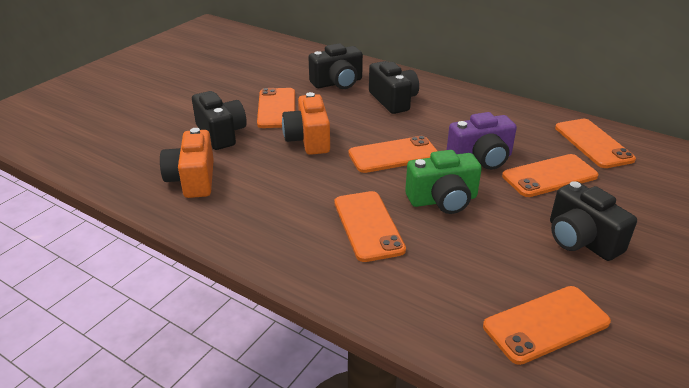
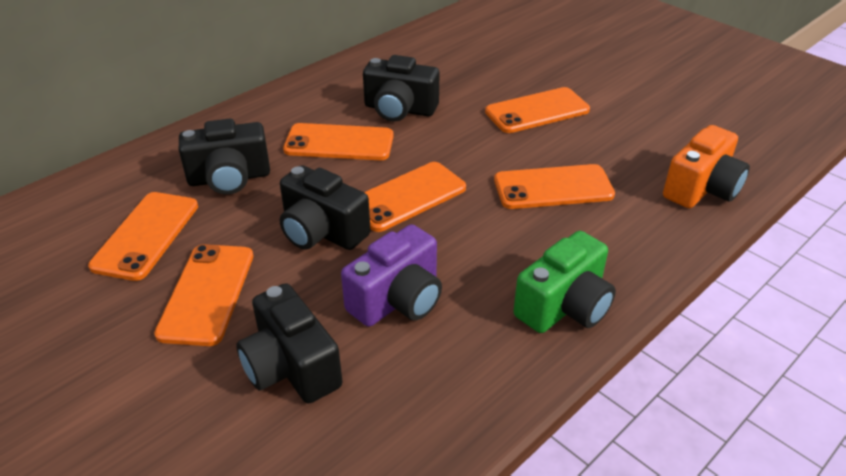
orange camera: 2 -> 1

